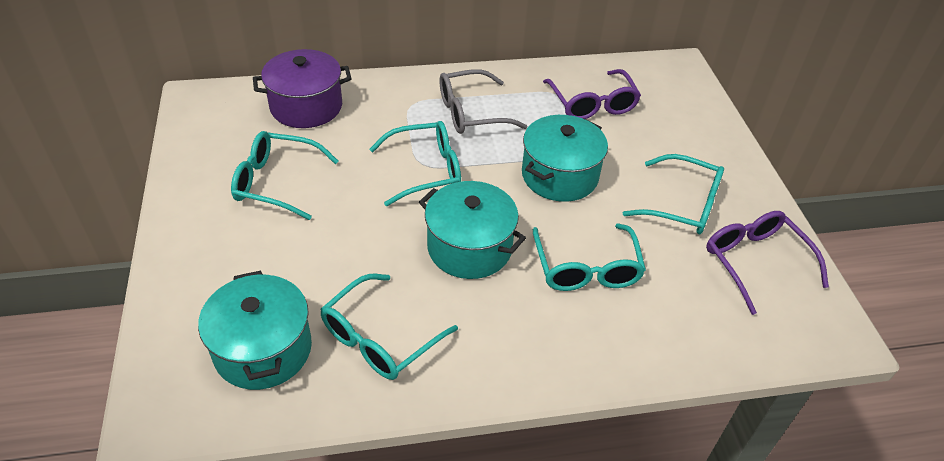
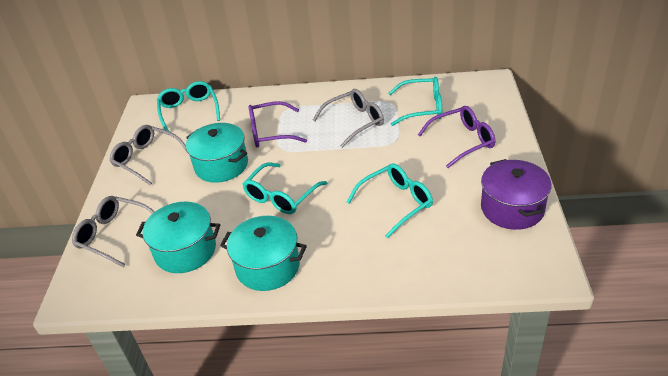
grey glasses: 1 -> 3
turquoise glasses: 5 -> 4

